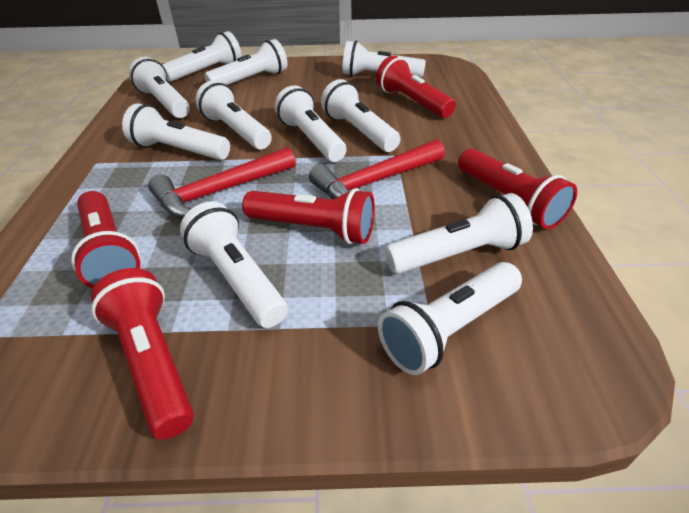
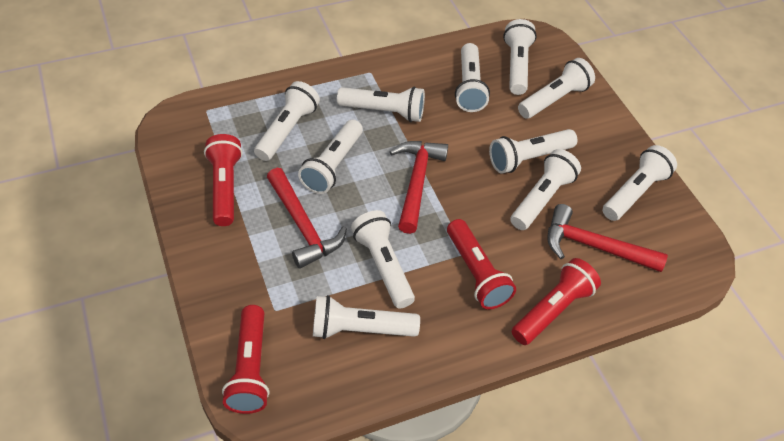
red flashlight: 5 -> 4
red hammer: 2 -> 3

